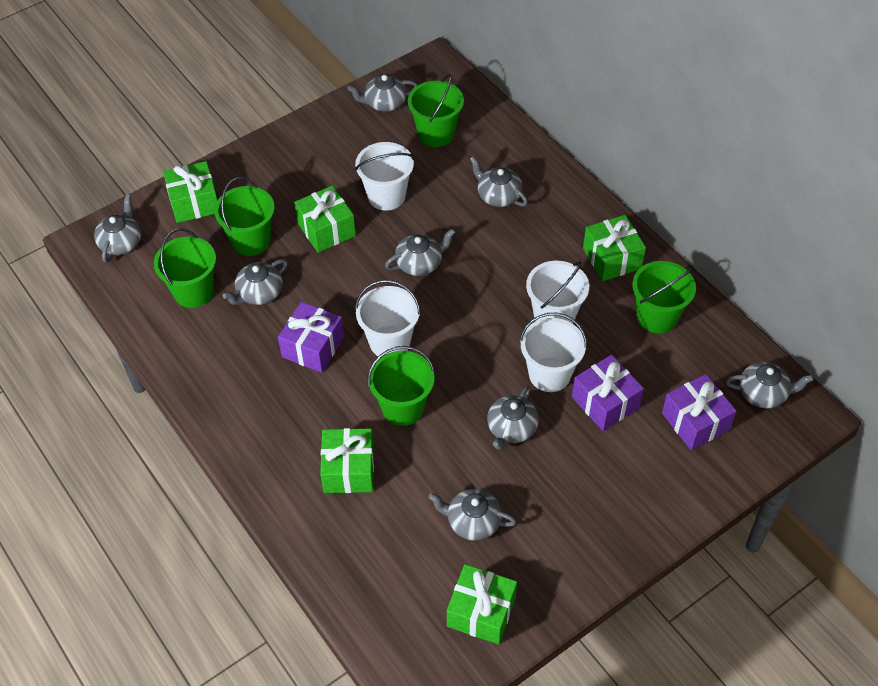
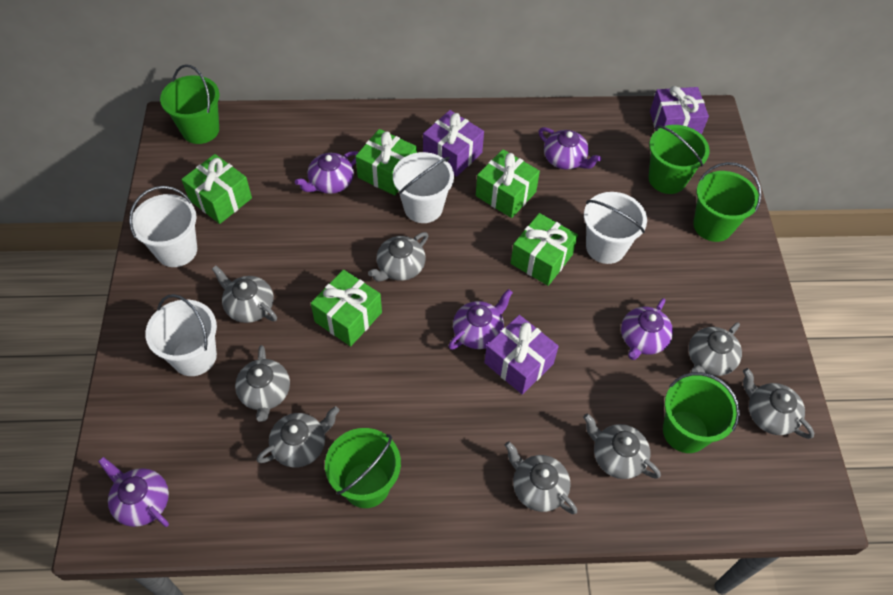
purple teapot: 0 -> 5

